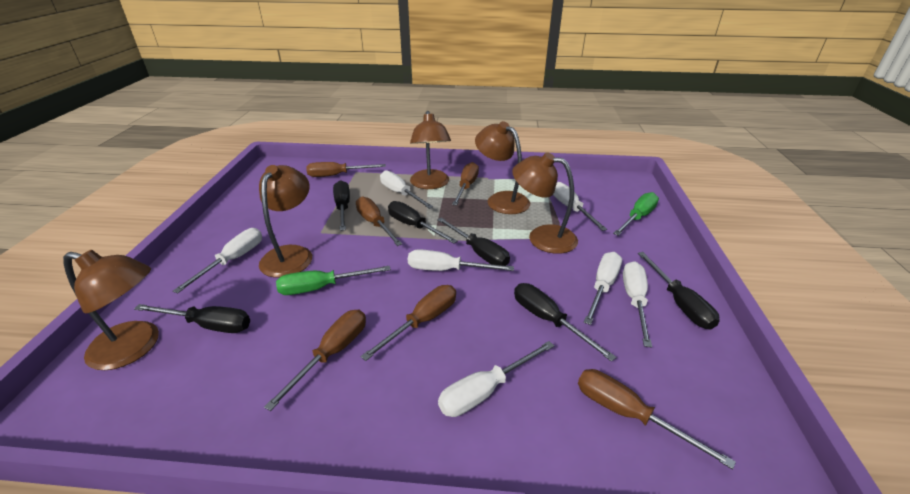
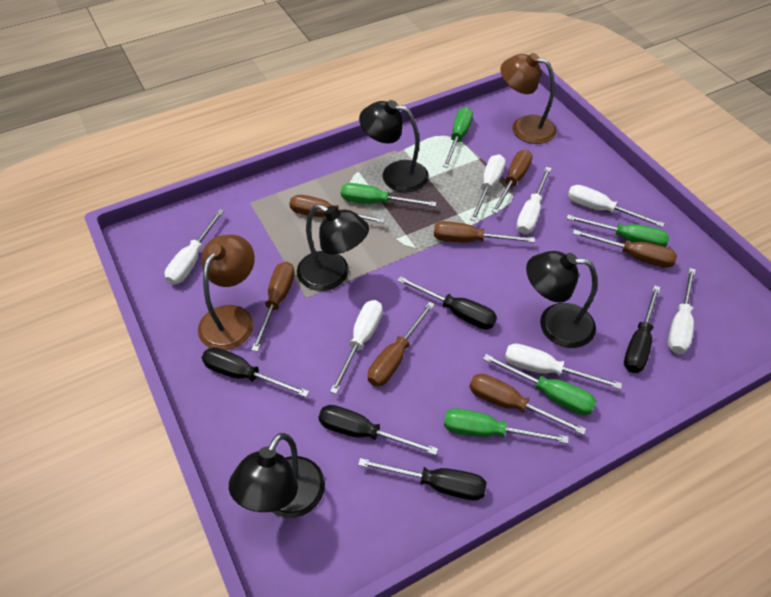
black lamp: 0 -> 4
black screwdriver: 6 -> 5
brown lamp: 5 -> 2
brown screwdriver: 6 -> 7
green screwdriver: 2 -> 5

